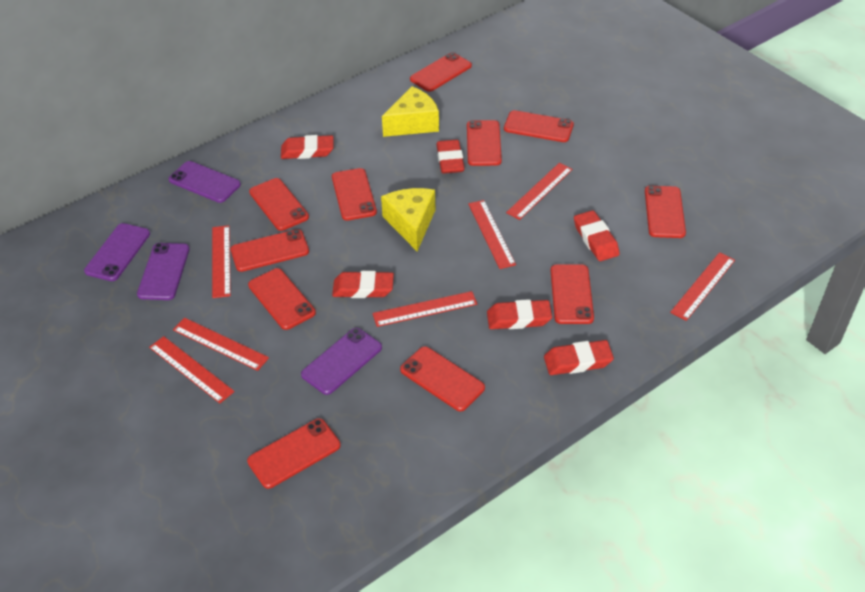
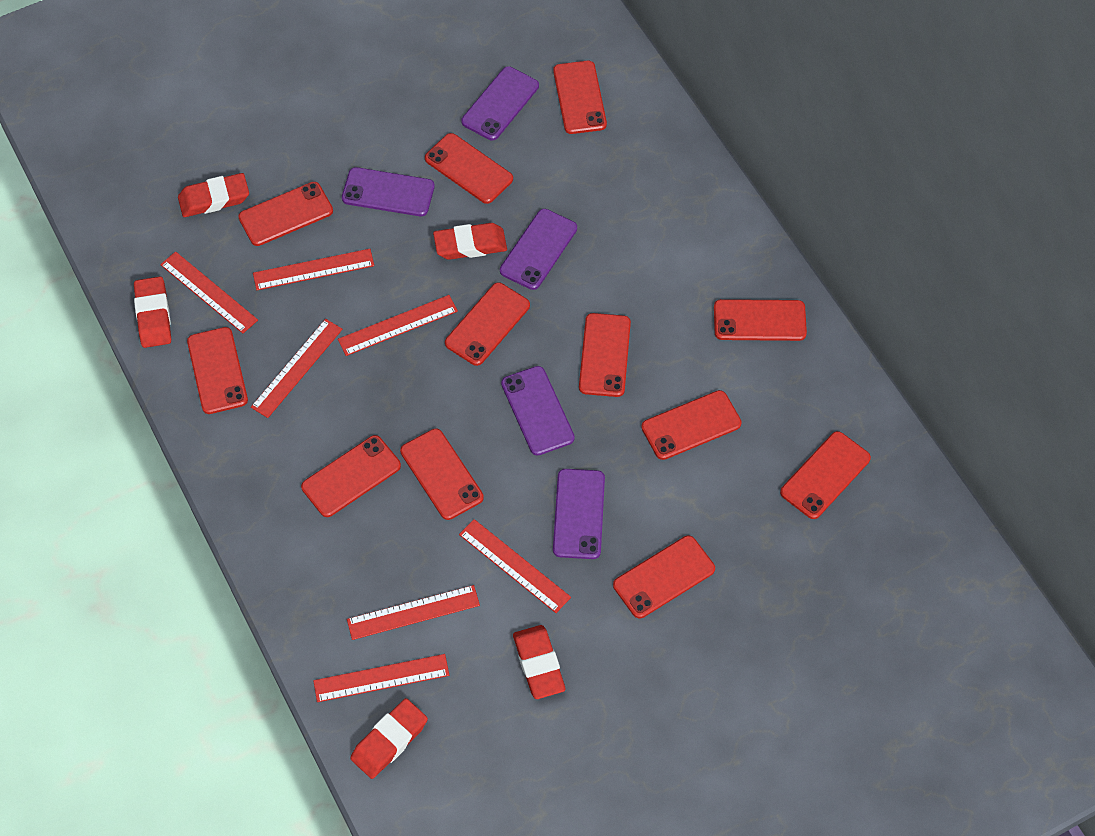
purple phone: 4 -> 5
red eraser: 6 -> 5
red phone: 11 -> 12
yellow cheese: 2 -> 0

